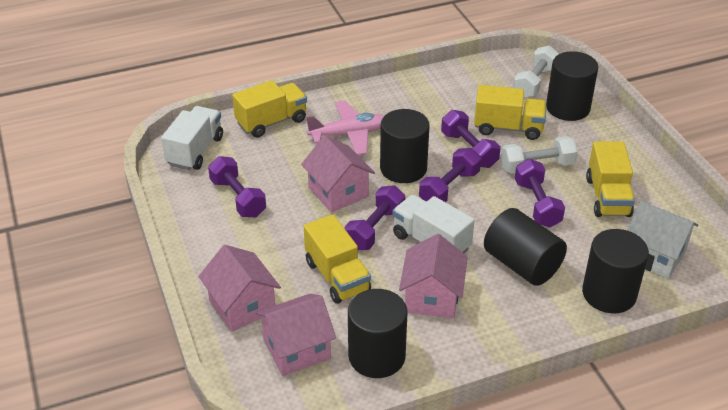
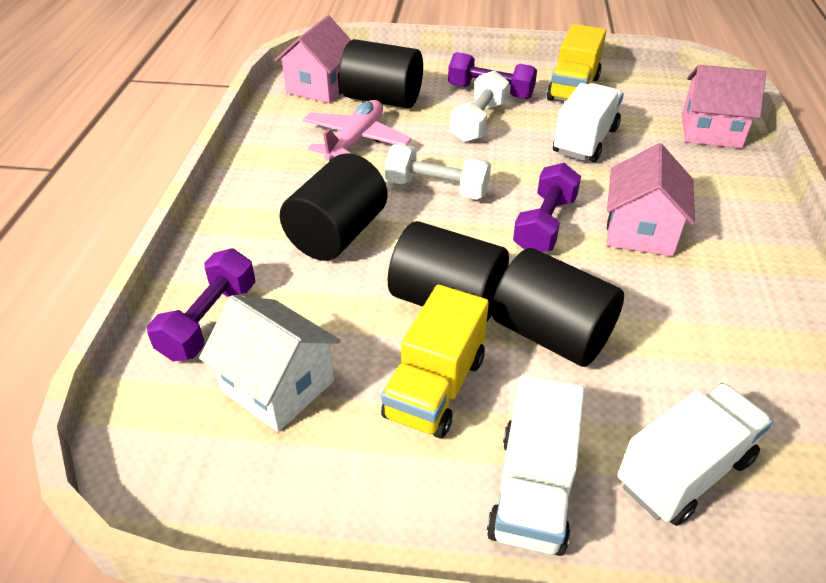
black cylinder: 5 -> 4
pink house: 4 -> 3
purple dumbbell: 5 -> 3
white truck: 2 -> 3
yellow truck: 4 -> 2

